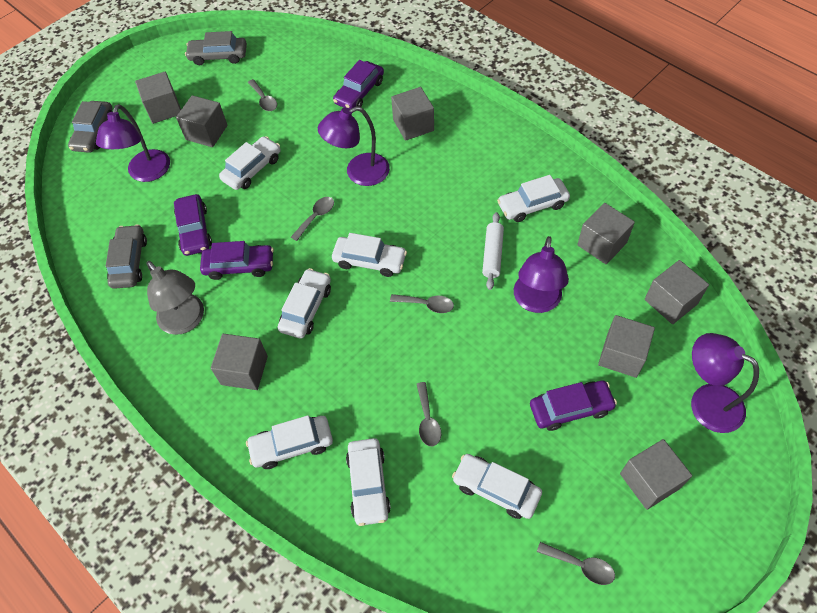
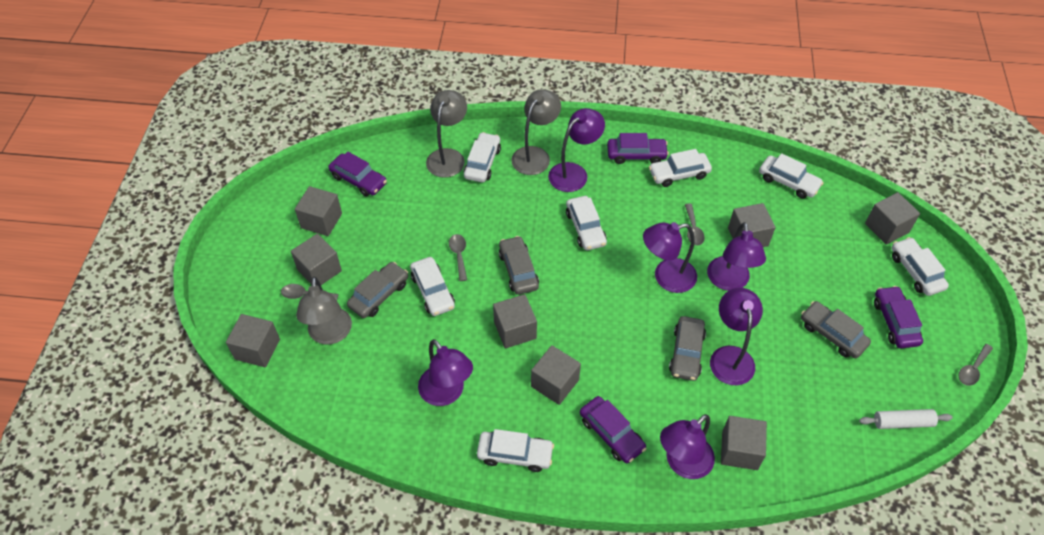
grey car: 3 -> 4
grey lamp: 1 -> 3
grey spoon: 5 -> 4
purple lamp: 4 -> 6

